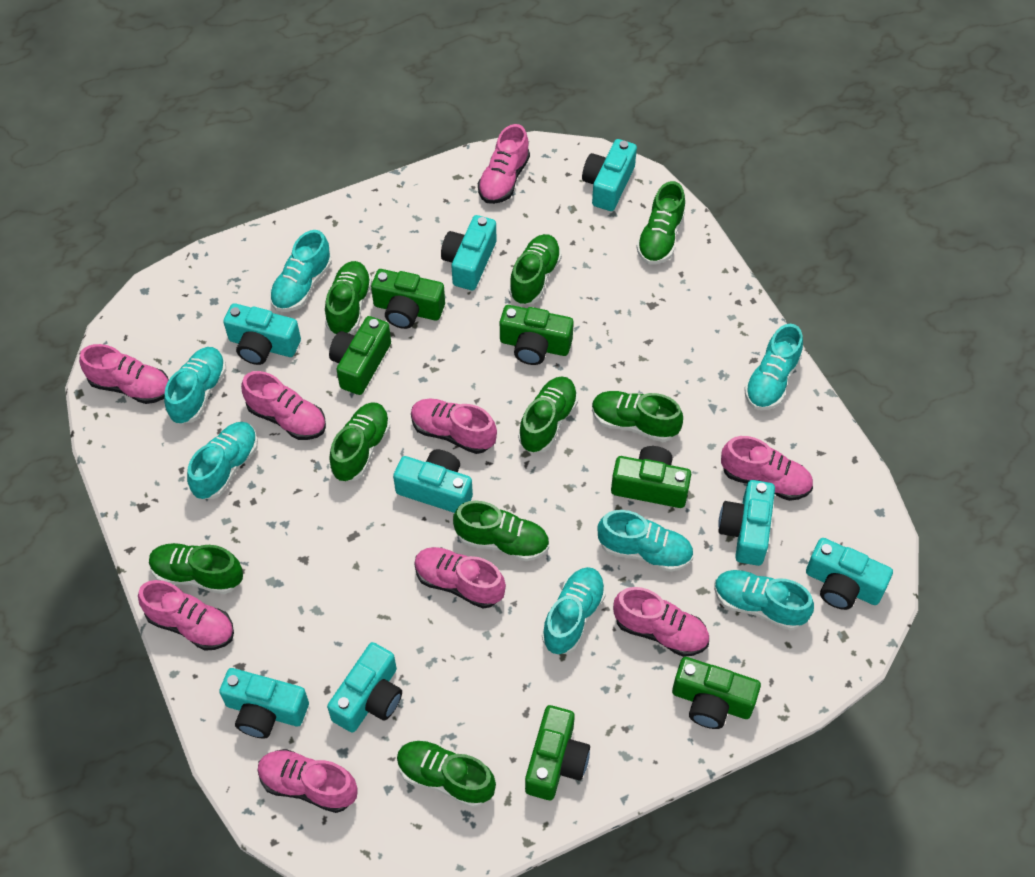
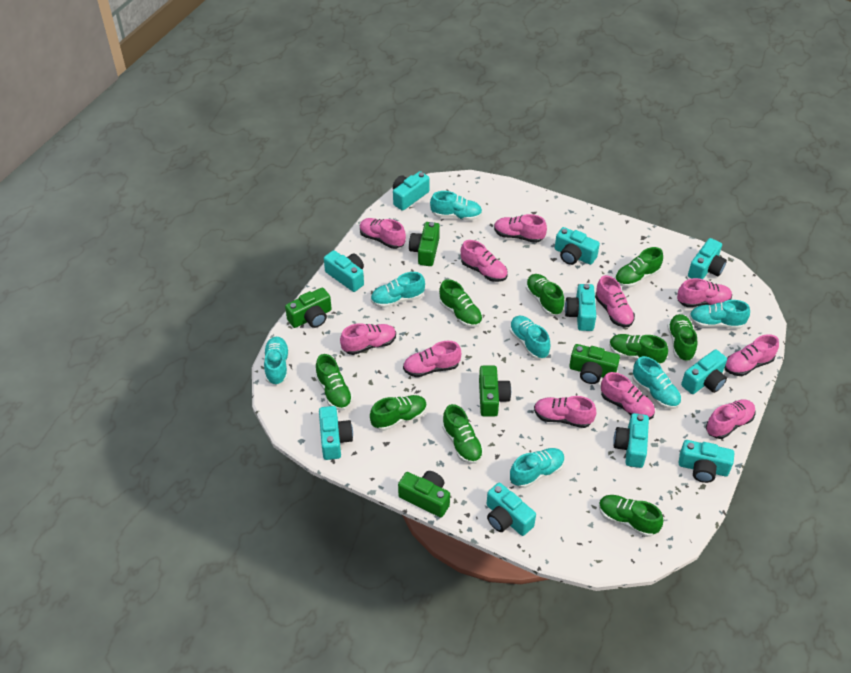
green camera: 6 -> 5
pink shoe: 9 -> 11
turquoise camera: 8 -> 10

